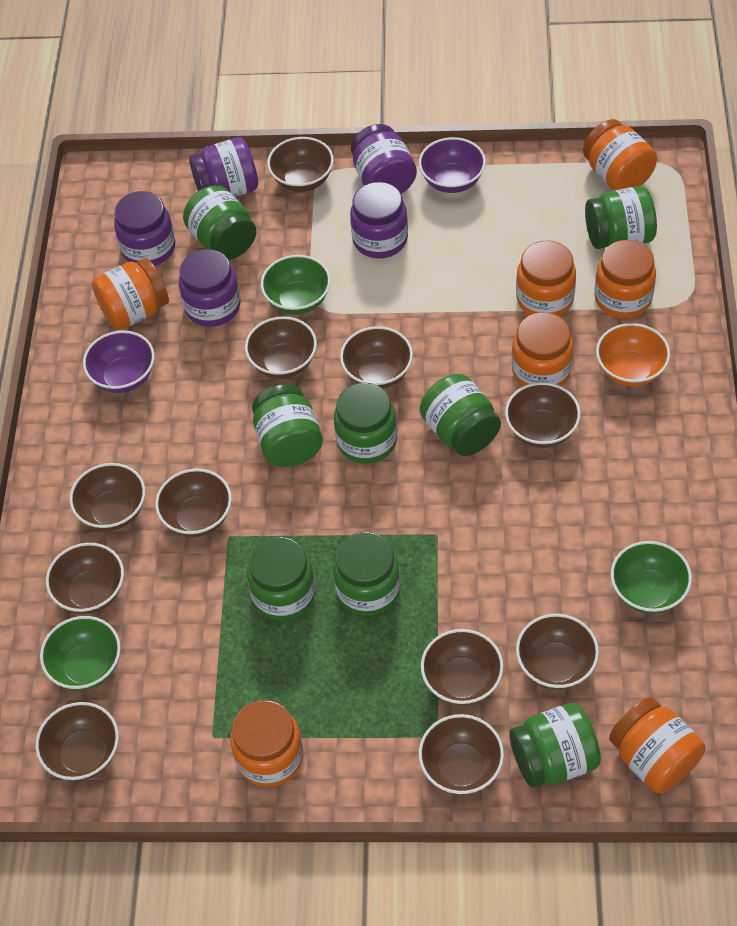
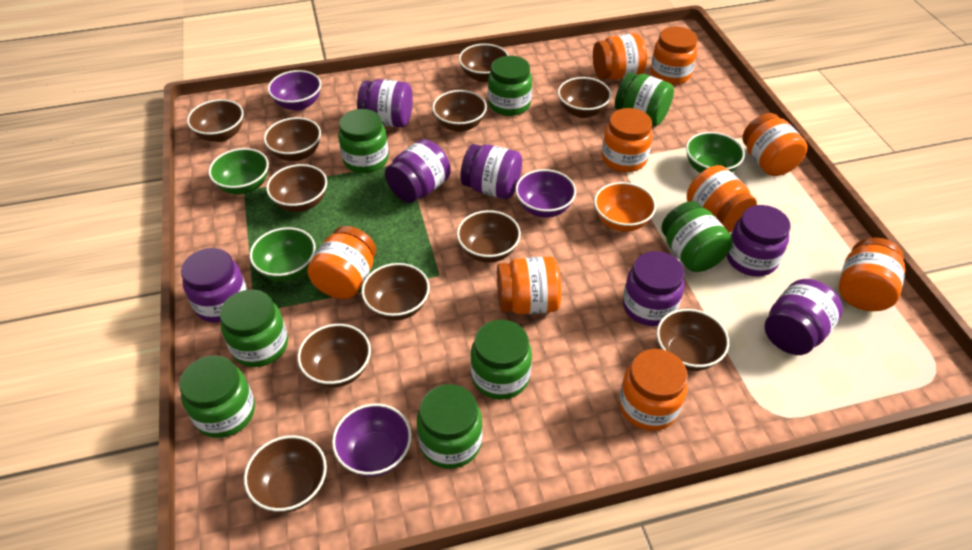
orange jar: 7 -> 9
purple bowl: 2 -> 3
purple jar: 5 -> 7

